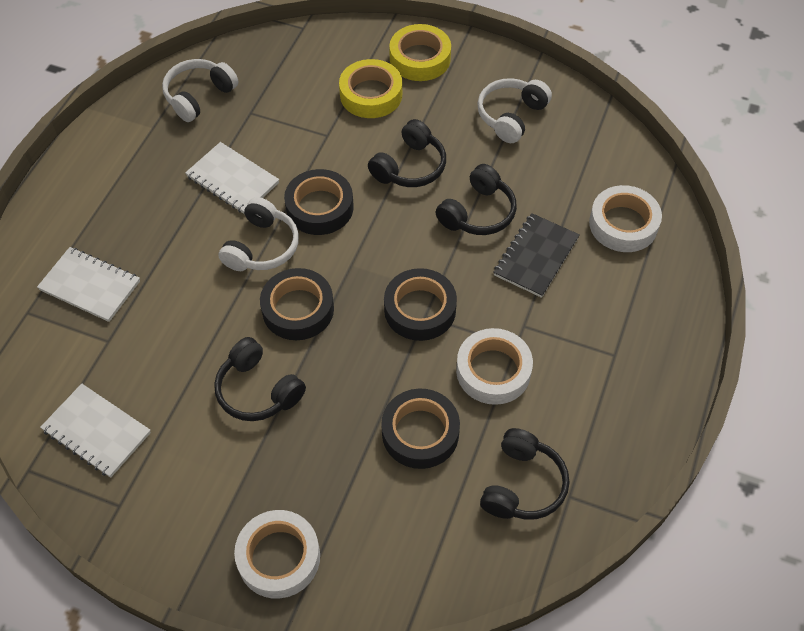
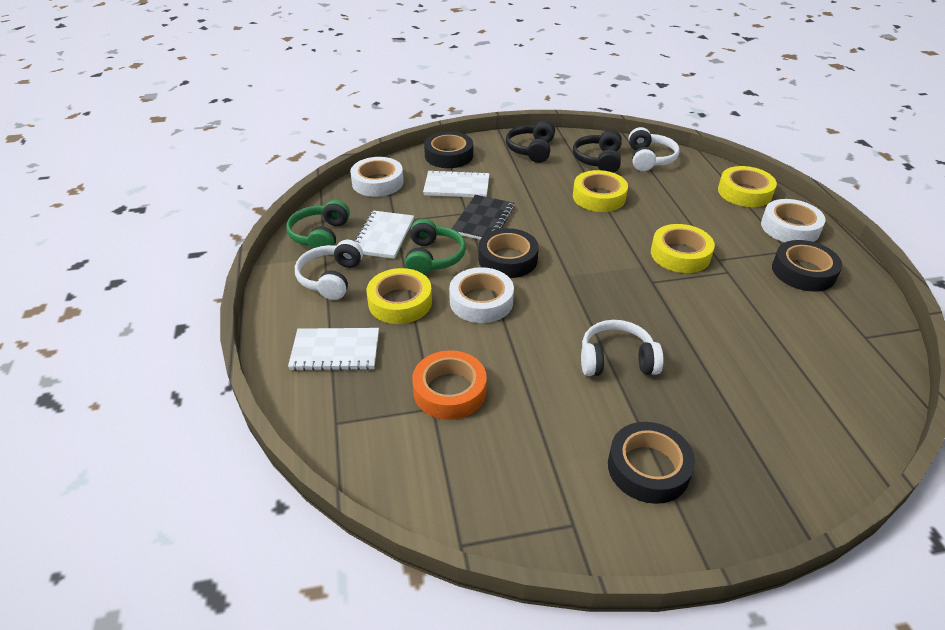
black headphones: 4 -> 2
green headphones: 0 -> 2
orange tape: 0 -> 1
yellow tape: 2 -> 4

